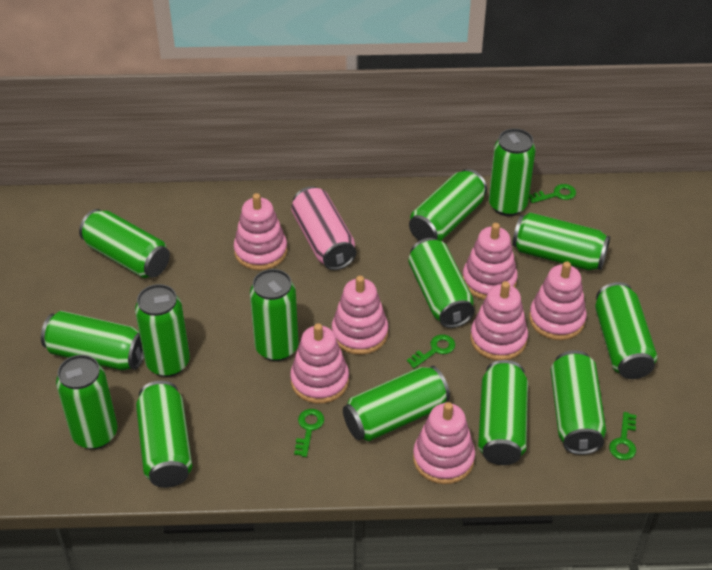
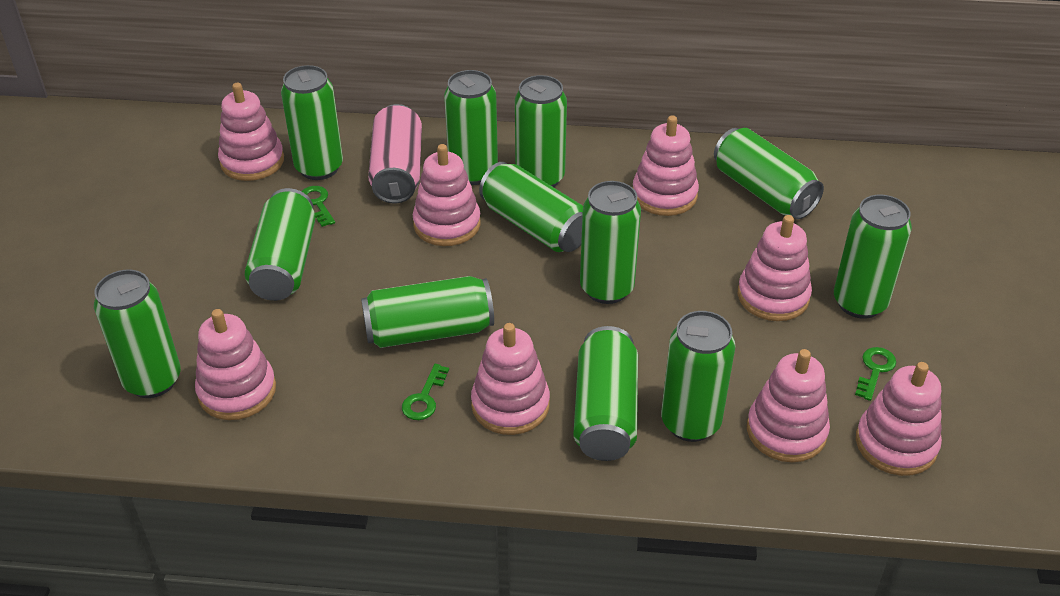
green can: 14 -> 12
green key: 4 -> 3
pink stacking toy: 7 -> 8

